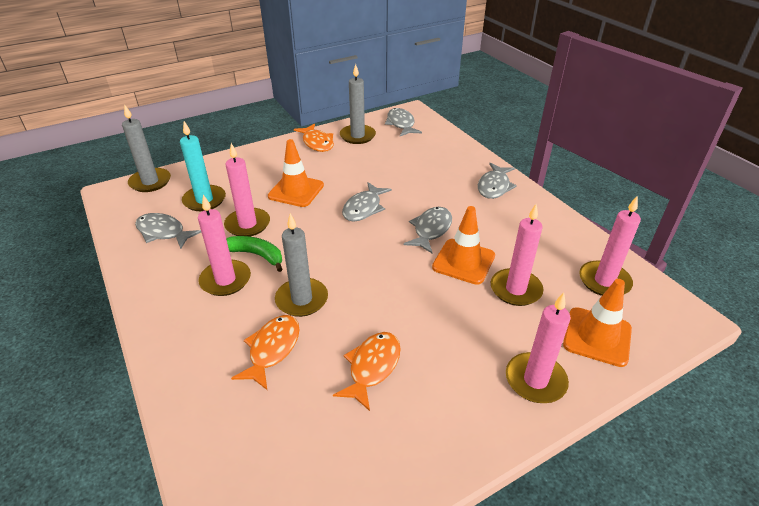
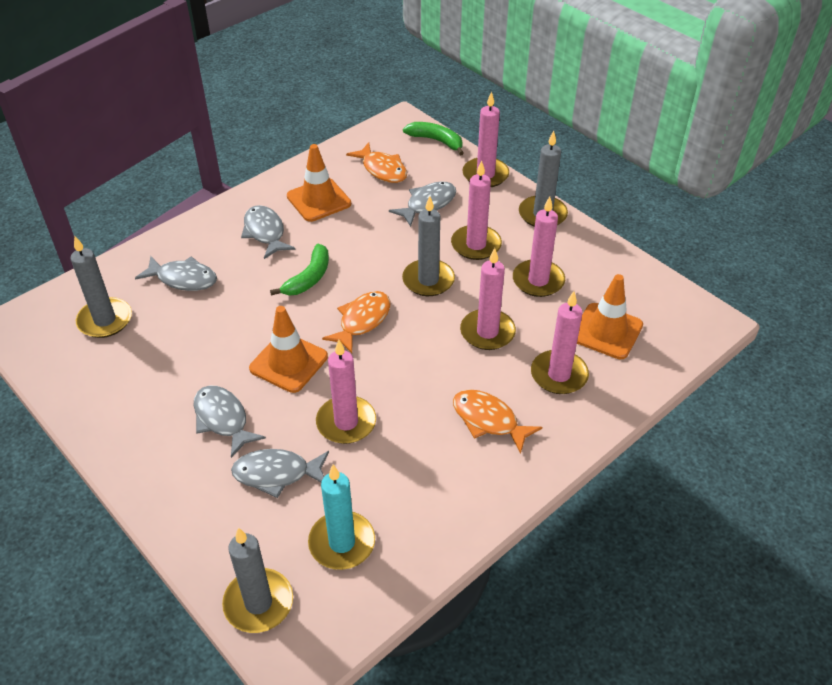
green banana: 1 -> 2
grey candle: 3 -> 4
pink candle: 5 -> 6

